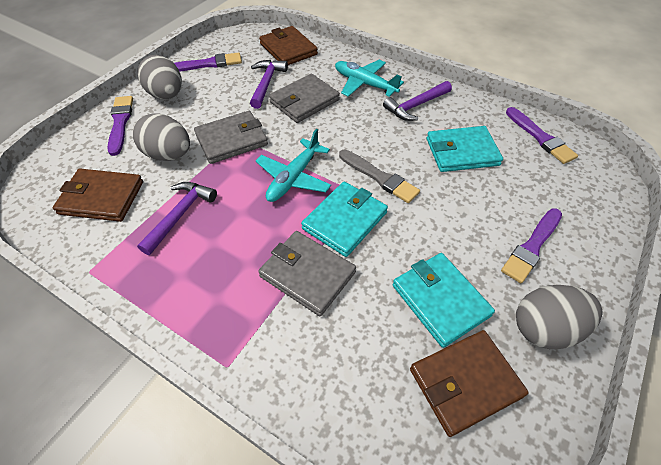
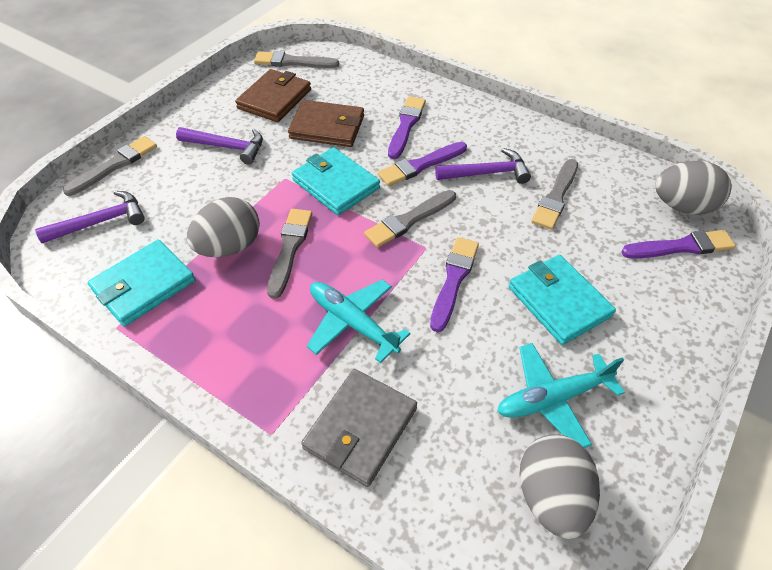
brown wallet: 3 -> 2
grey brush: 1 -> 5
grey wallet: 3 -> 1

